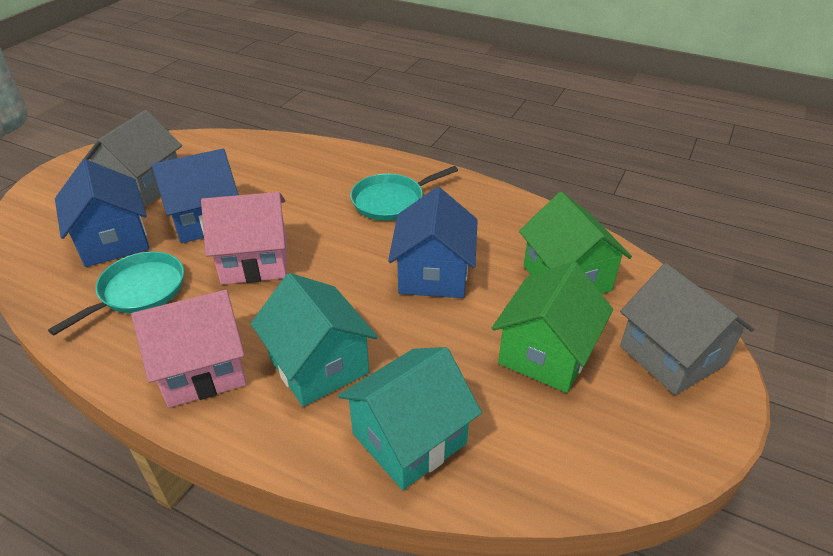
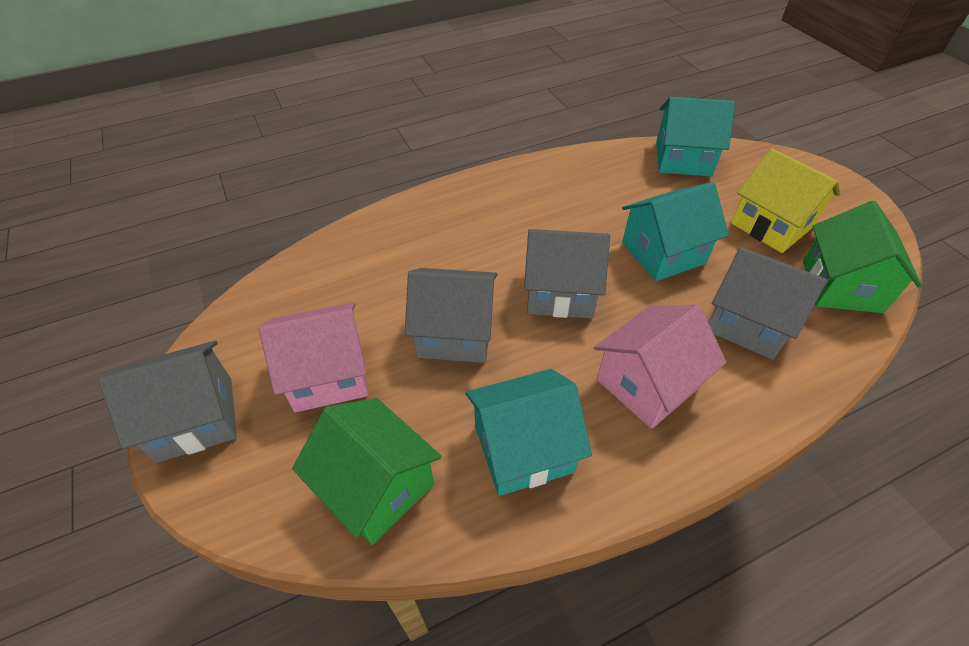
blue house: 3 -> 0
grey house: 2 -> 4
turquoise house: 2 -> 3
turquoise pan: 2 -> 0
yellow house: 0 -> 1

